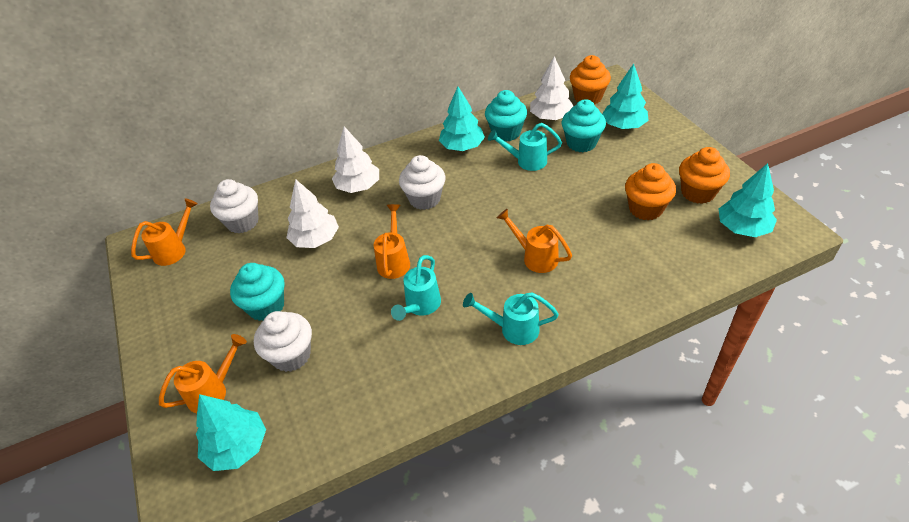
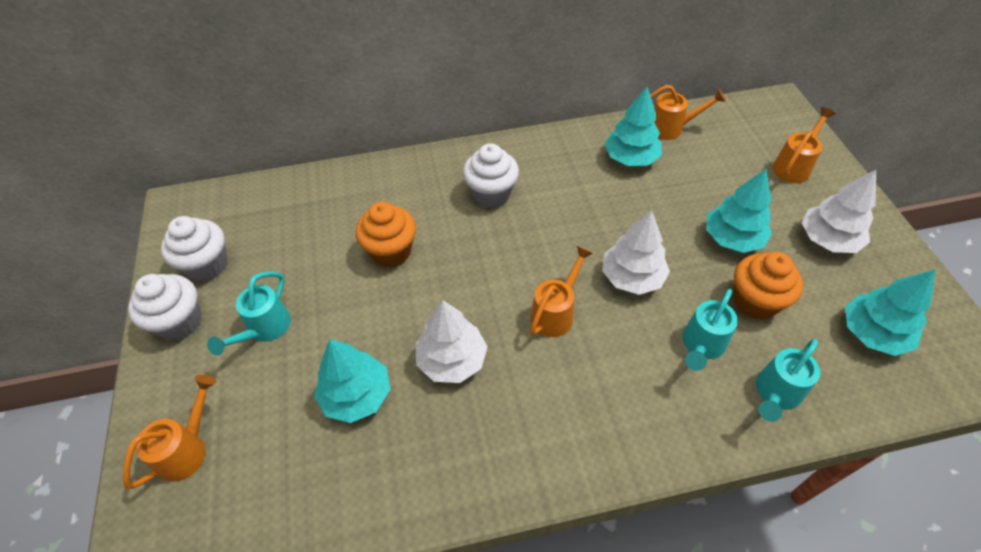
orange cupcake: 3 -> 2
turquoise cupcake: 3 -> 0

